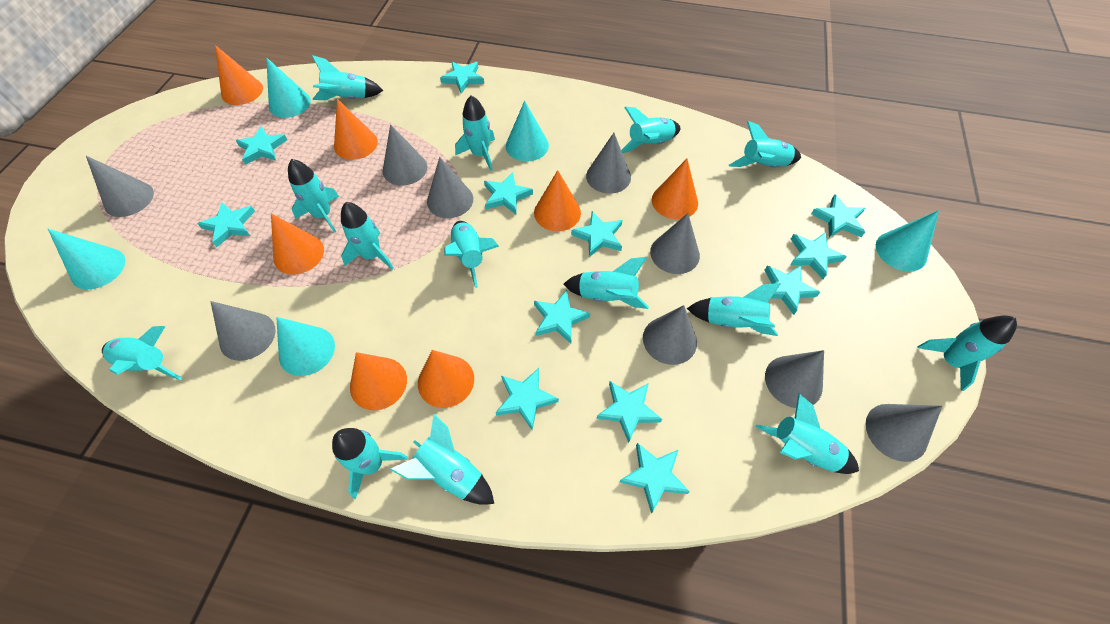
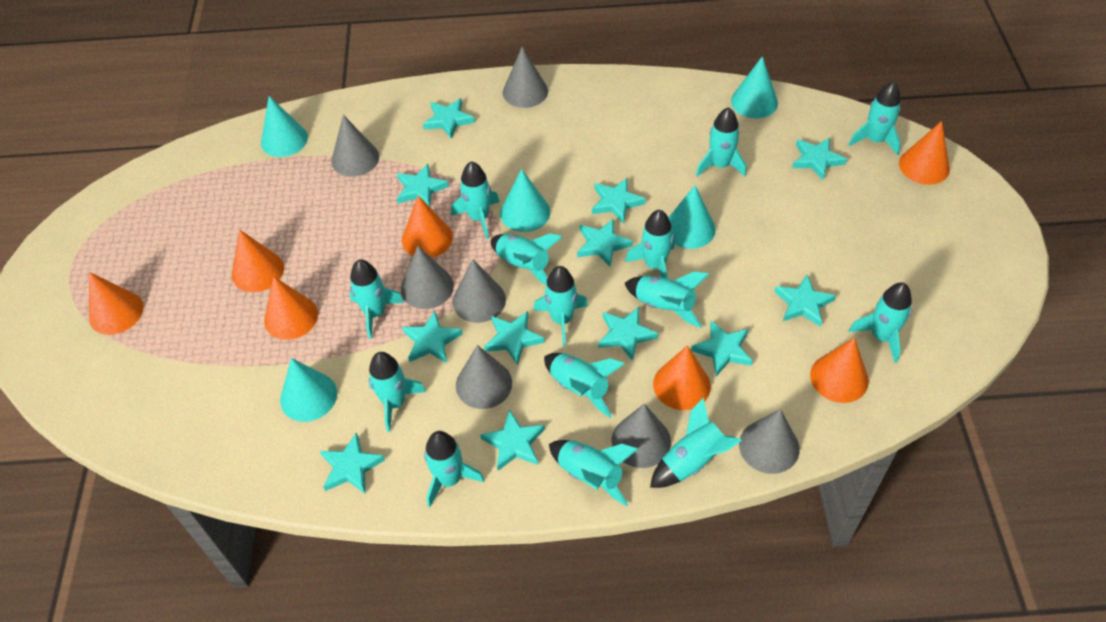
grey cone: 9 -> 7

